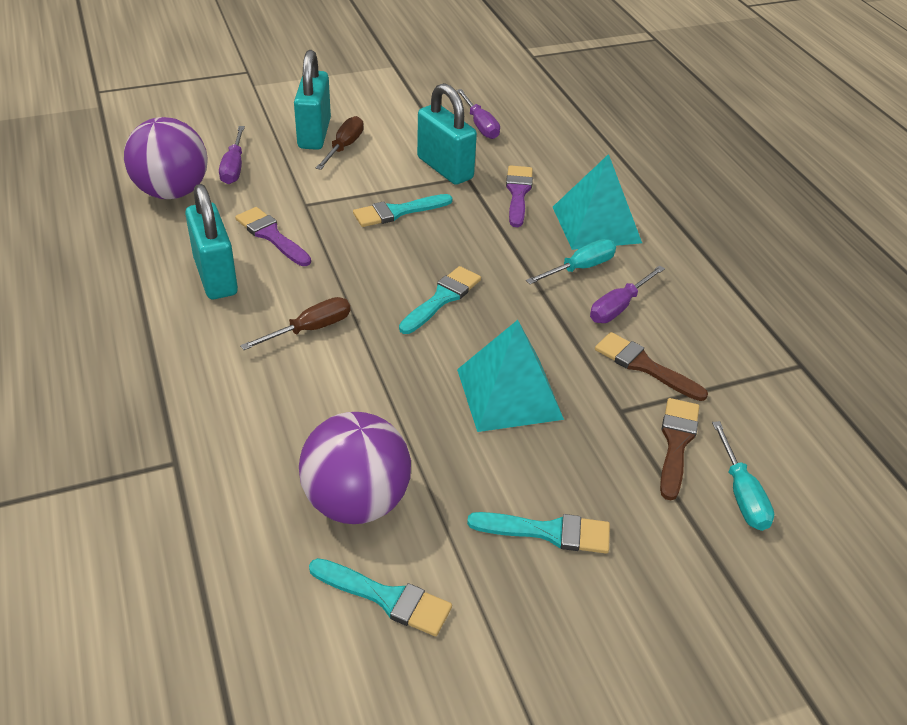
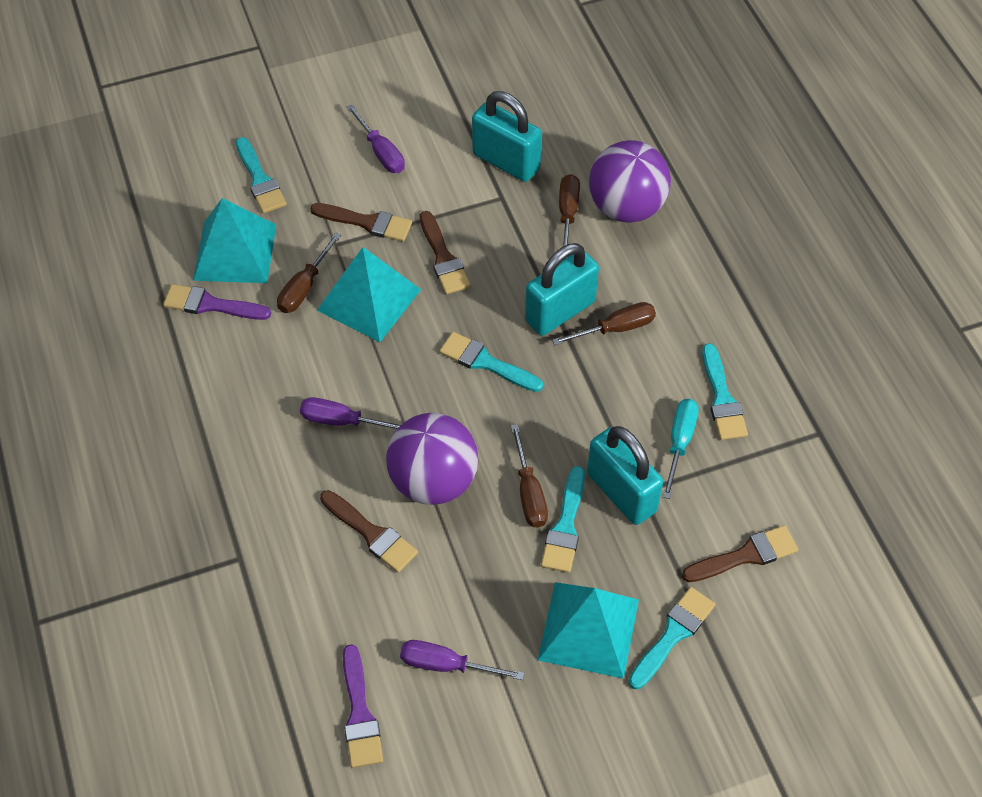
brown brush: 2 -> 4
brown screwdriver: 2 -> 4
turquoise brush: 4 -> 5
turquoise pyramid: 2 -> 3
turquoise screwdriver: 2 -> 1

